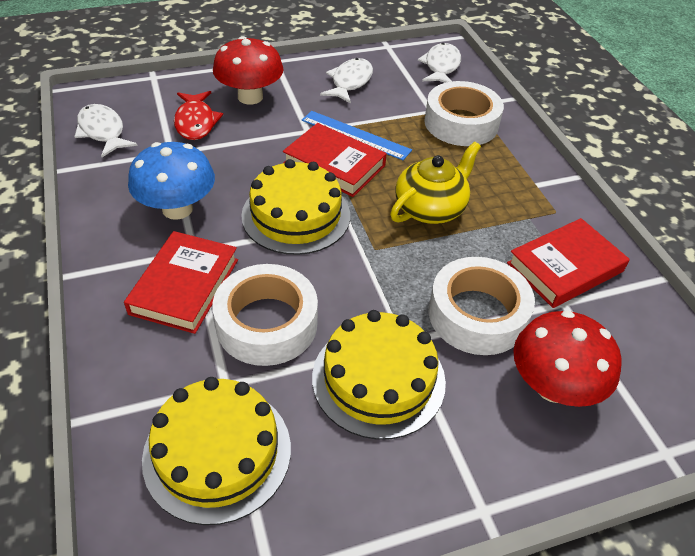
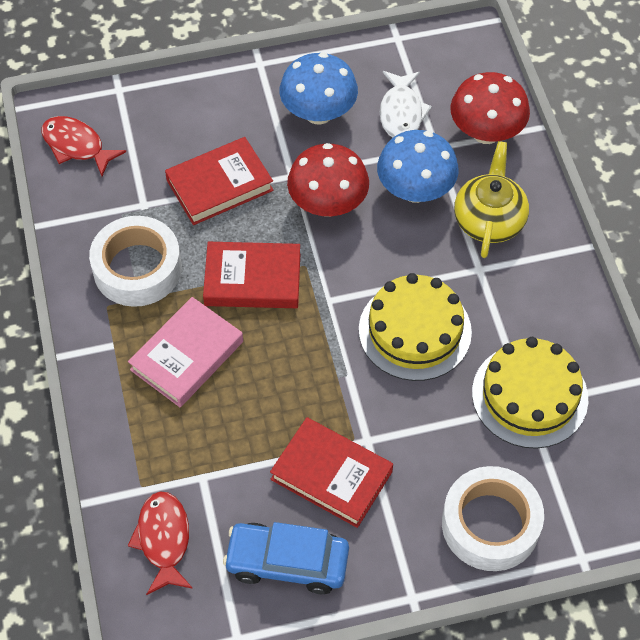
blue car: 0 -> 1
blue mushroom: 1 -> 2
blue ruler: 1 -> 0
pink book: 0 -> 1
red fish: 1 -> 2
white fish: 3 -> 1
white tape: 3 -> 2
yellow cake: 3 -> 2

